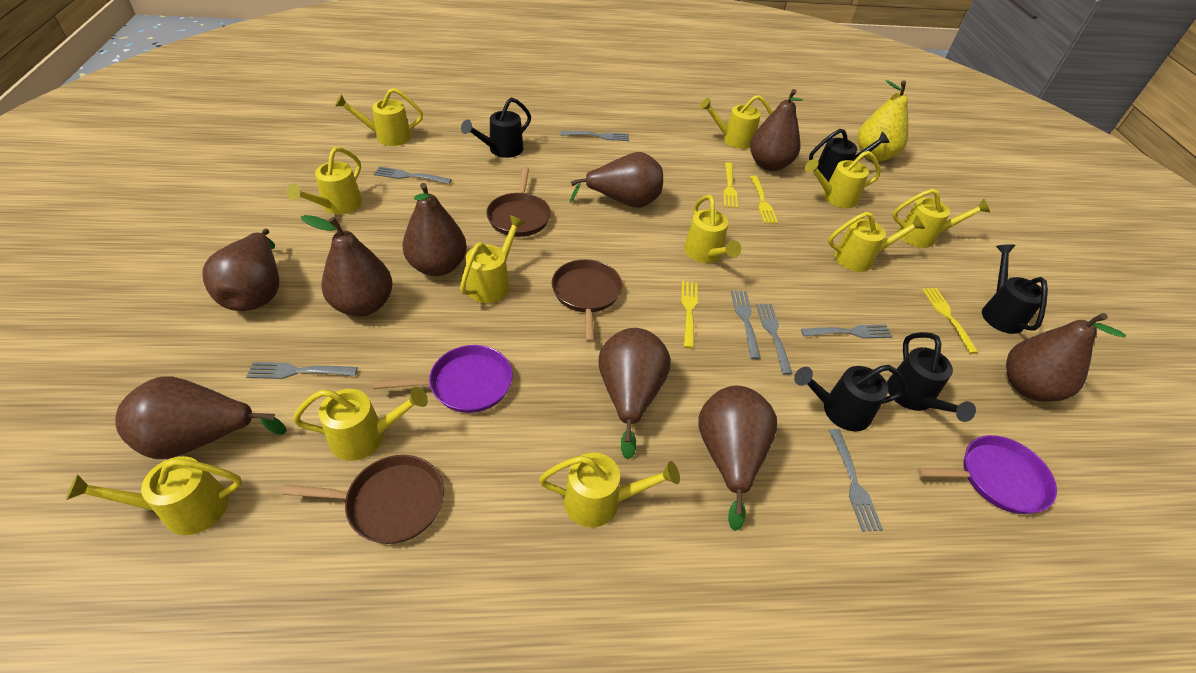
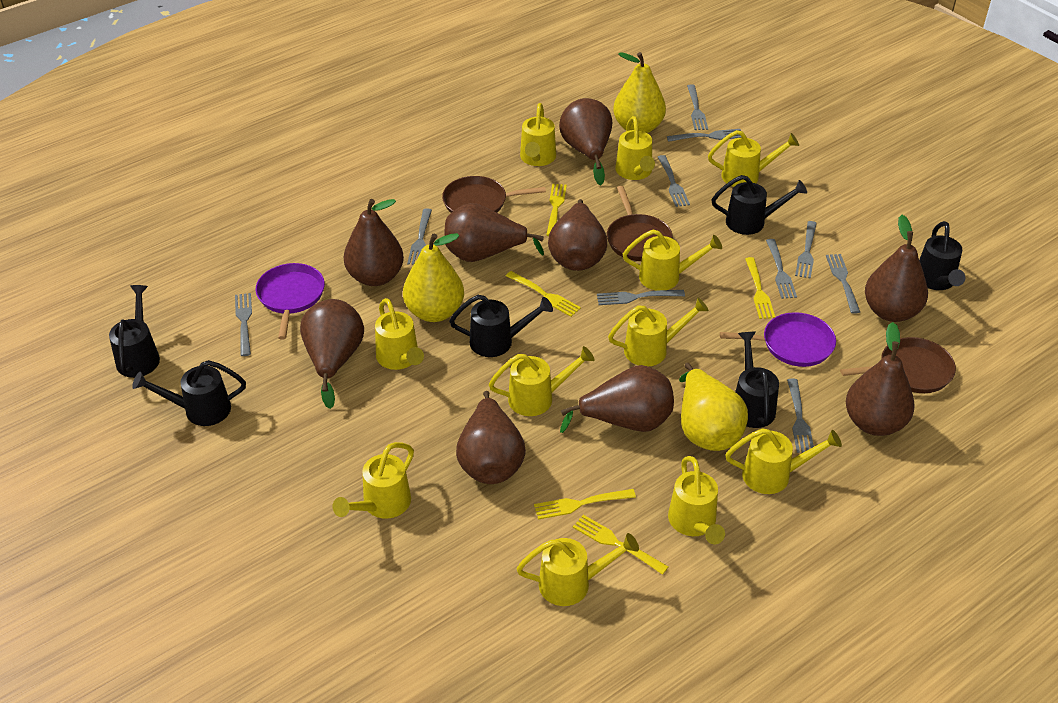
black watering can: 5 -> 6
grey fork: 7 -> 10
yellow fork: 4 -> 5
yellow pear: 1 -> 3

